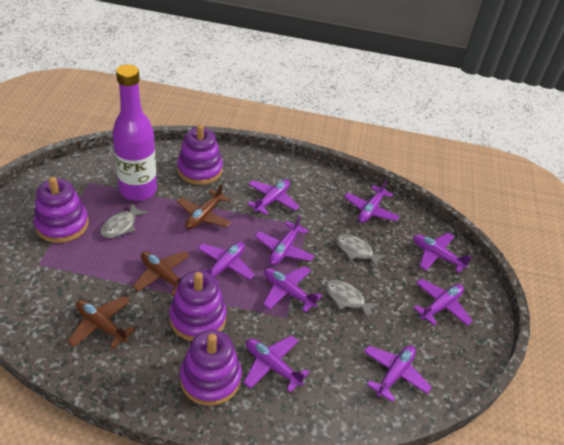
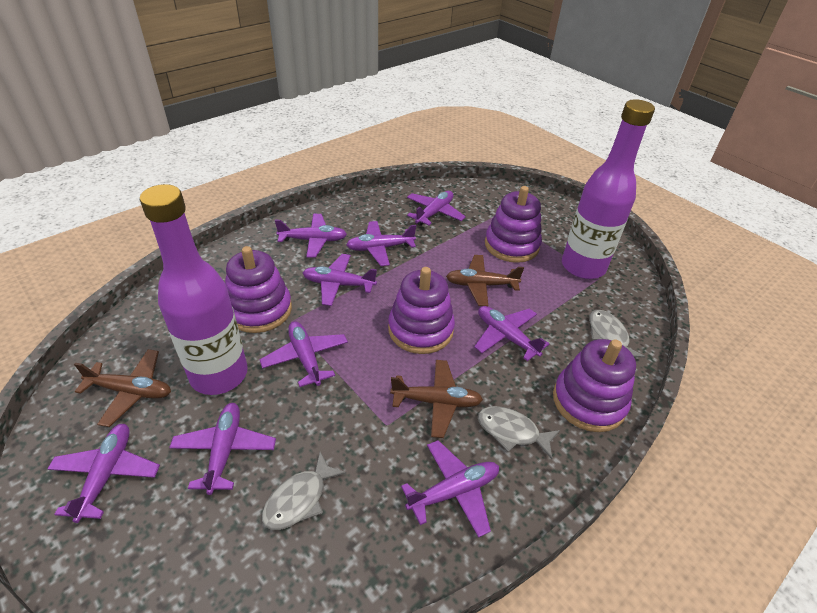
purple bottle: 1 -> 2

